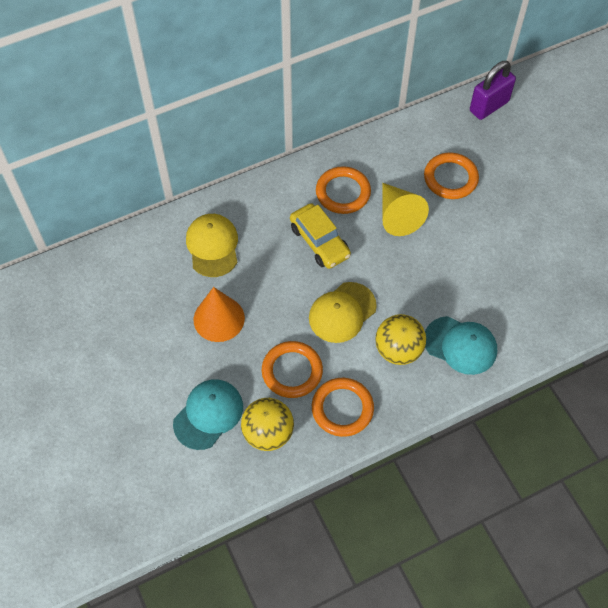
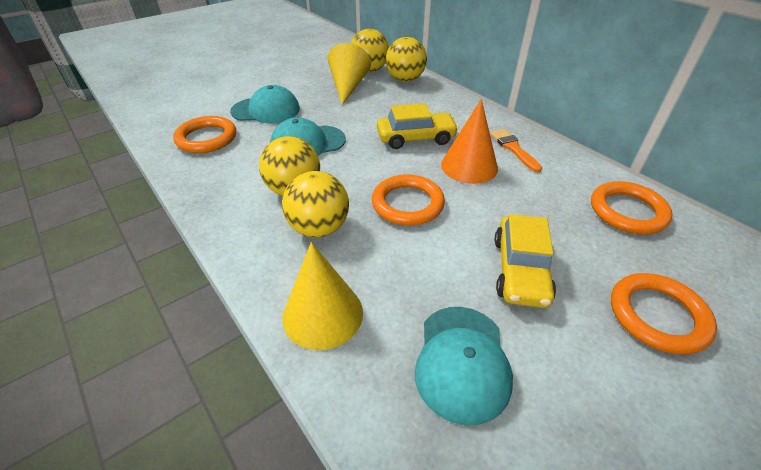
orange brush: 0 -> 1
purple padlock: 1 -> 0
turquoise cap: 2 -> 3
yellow ball: 2 -> 4
yellow cap: 2 -> 0
yellow car: 1 -> 2
yellow cone: 1 -> 2

